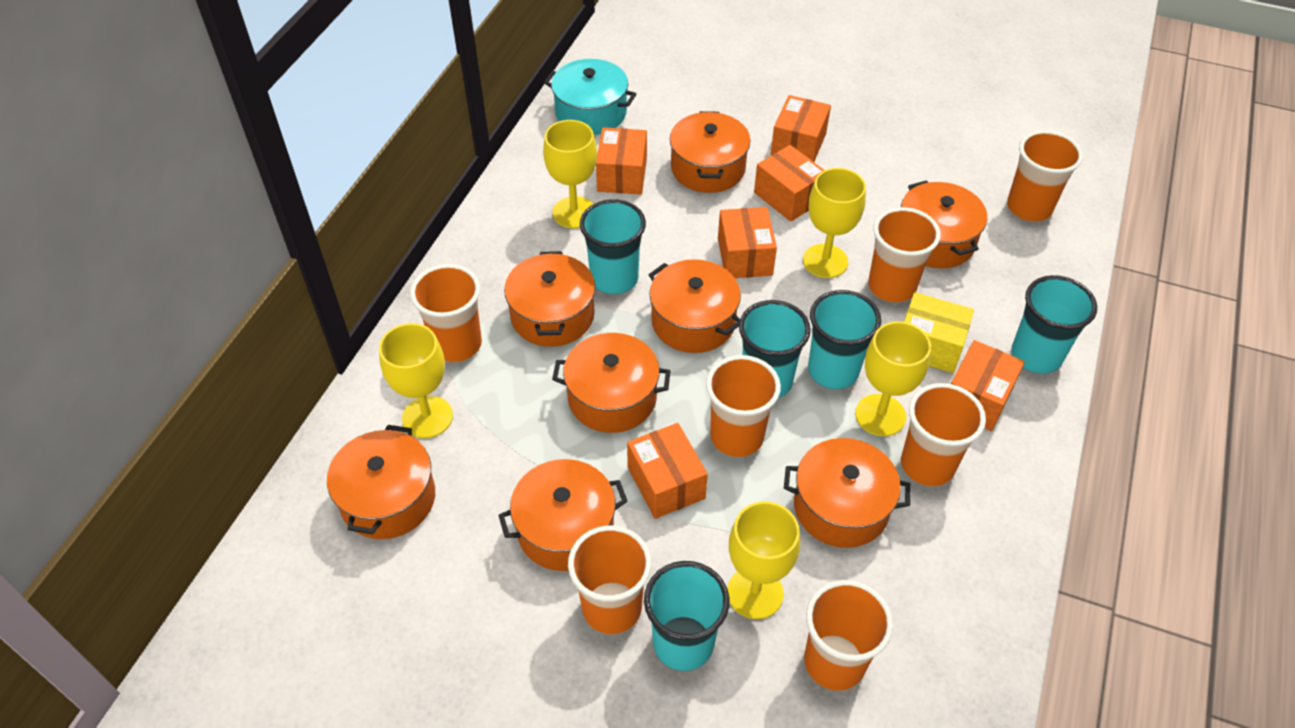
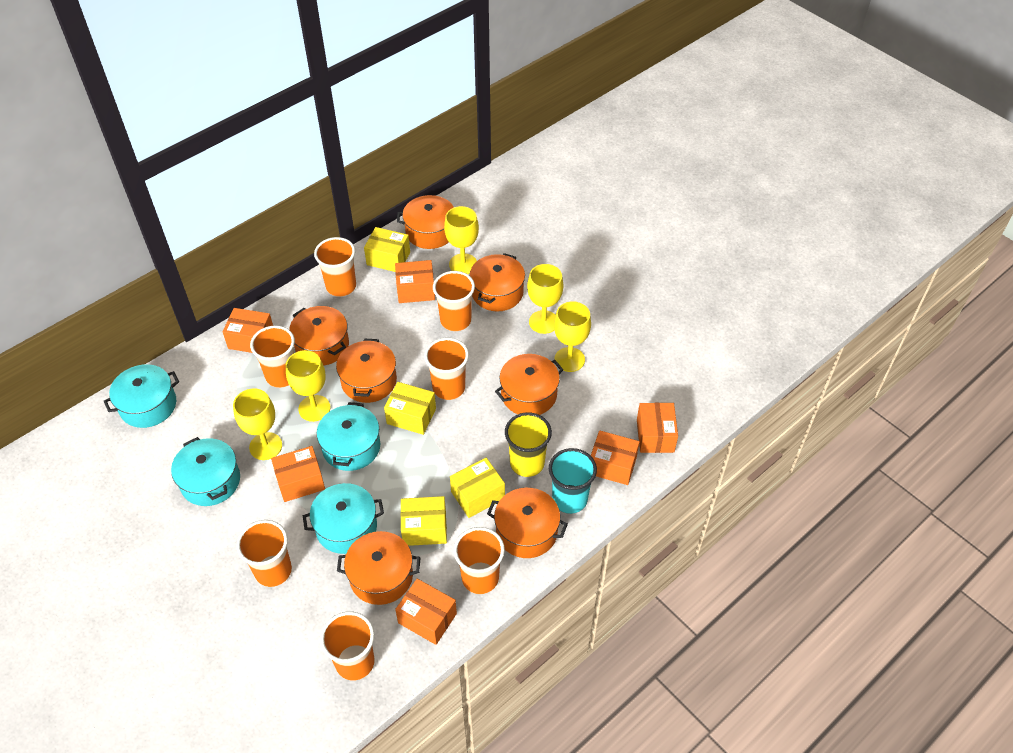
orange pot: 8 -> 7
turquoise cup: 5 -> 1
turquoise pot: 1 -> 4
yellow box: 1 -> 4
yellow cup: 0 -> 1

